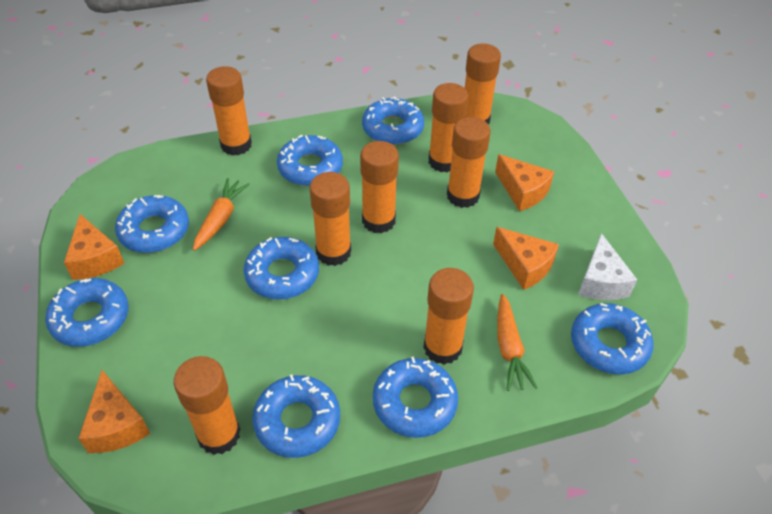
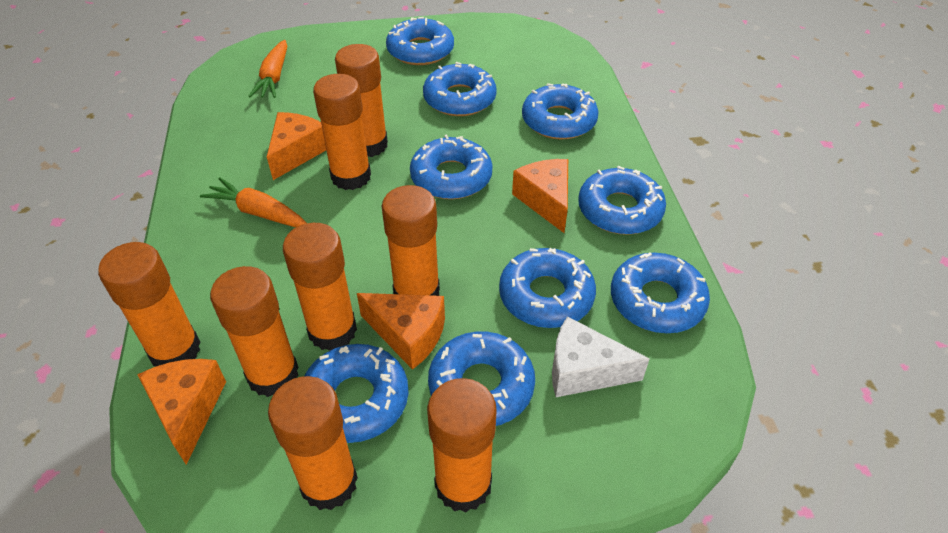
blue donut: 8 -> 9

